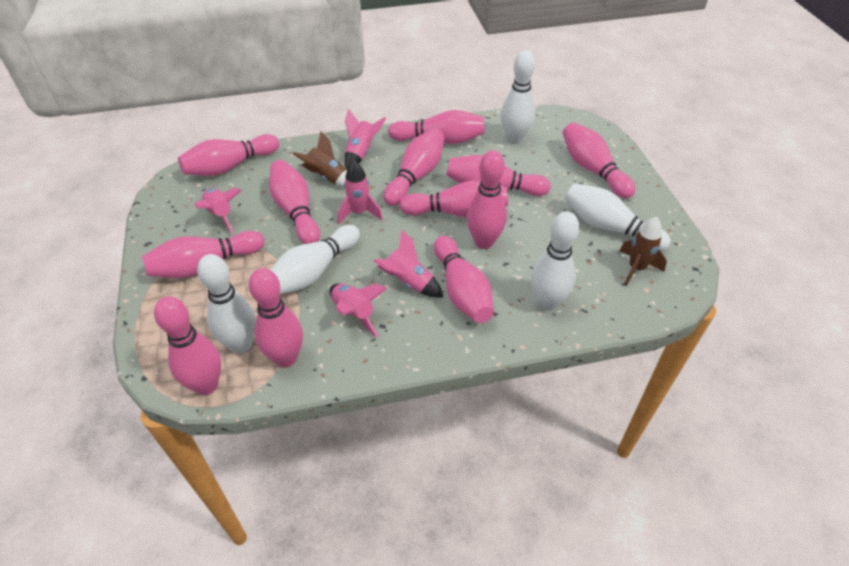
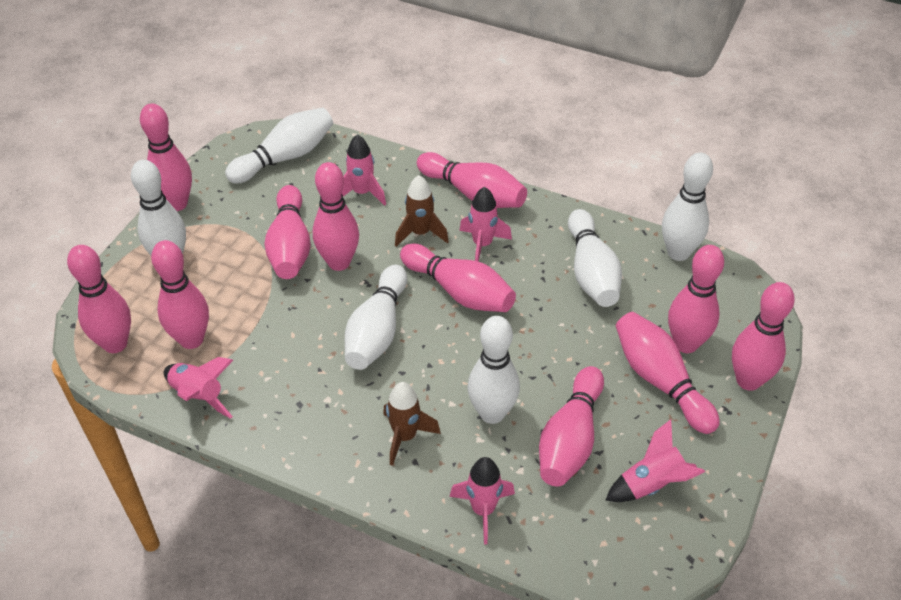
pink bowling pin: 12 -> 11
white bowling pin: 5 -> 6

